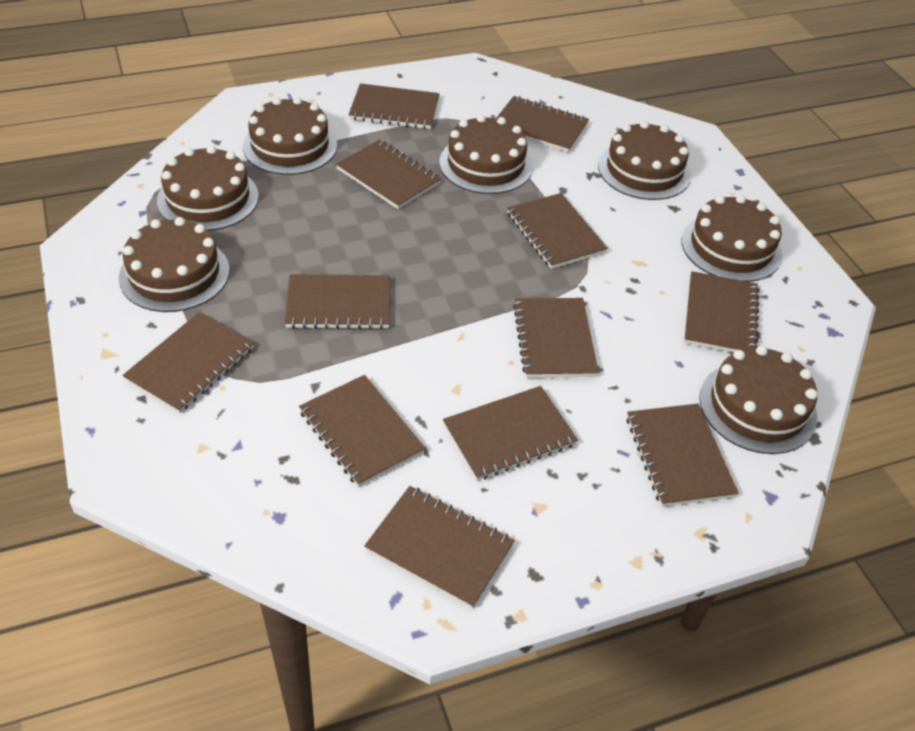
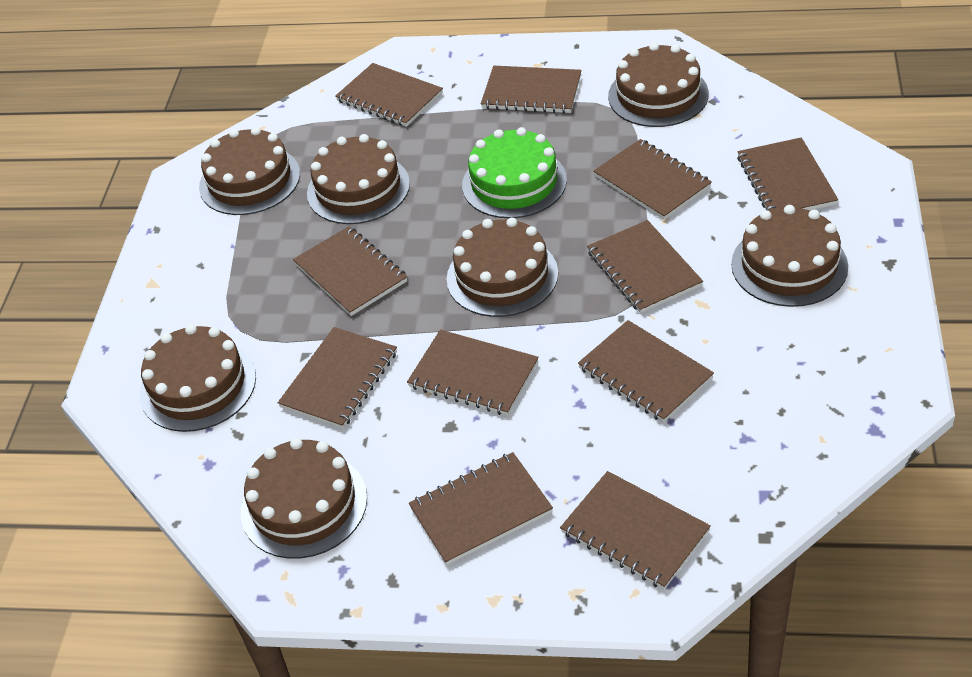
brown notebook: 12 -> 11
green cake: 0 -> 1

